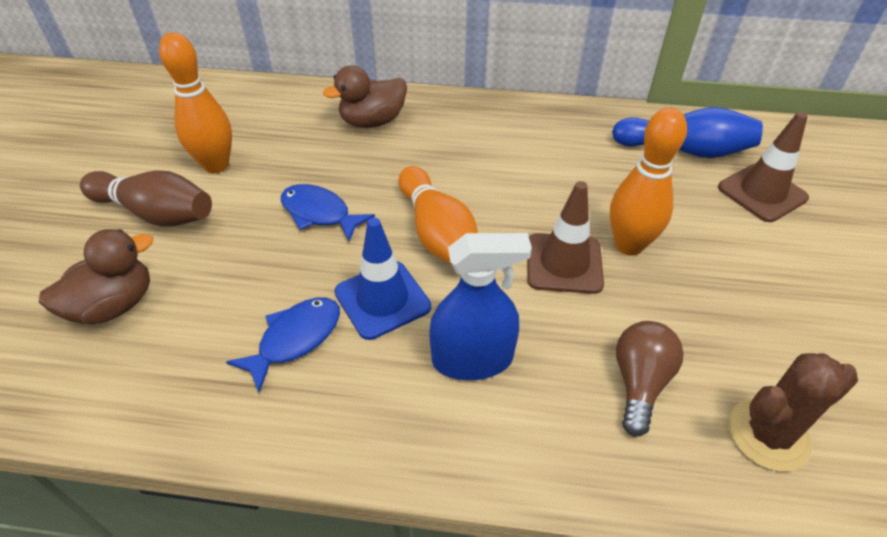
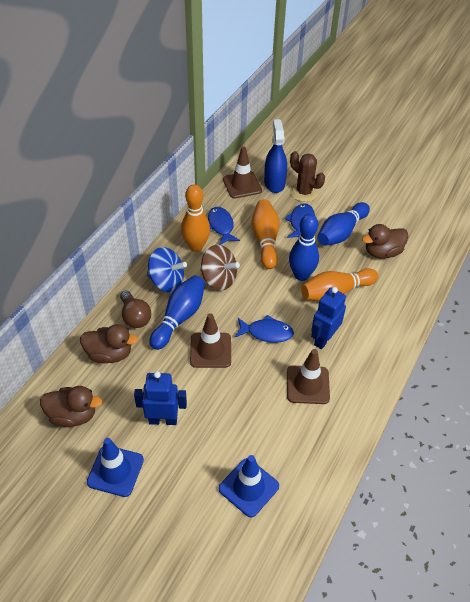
blue bowling pin: 1 -> 3
blue fish: 2 -> 3
blue robot: 0 -> 2
blue spinning top: 0 -> 1
blue traffic cone: 1 -> 2
brown bowling pin: 1 -> 0
brown duck: 2 -> 3
brown spinning top: 0 -> 1
brown traffic cone: 2 -> 3

